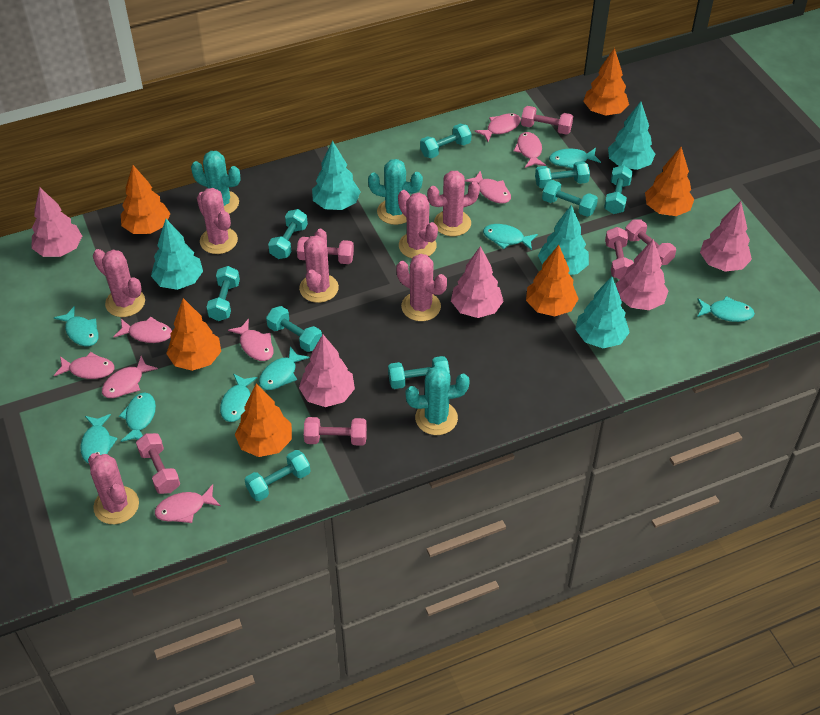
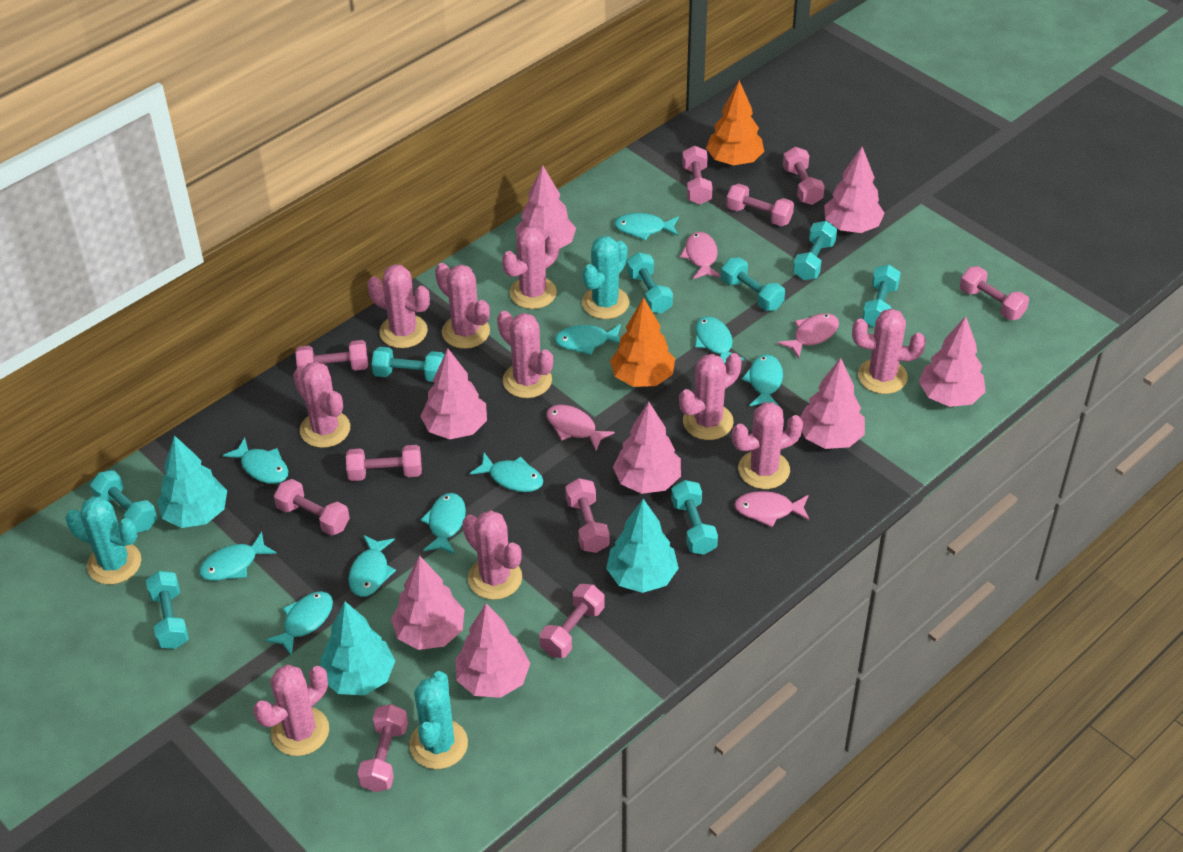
orange tree: 6 -> 2
pink cactus: 7 -> 10
pink dumbbell: 6 -> 10
pink fish: 8 -> 4
pink tree: 5 -> 8
turquoise dumbbell: 9 -> 8
turquoise fish: 8 -> 10
turquoise tree: 5 -> 3

